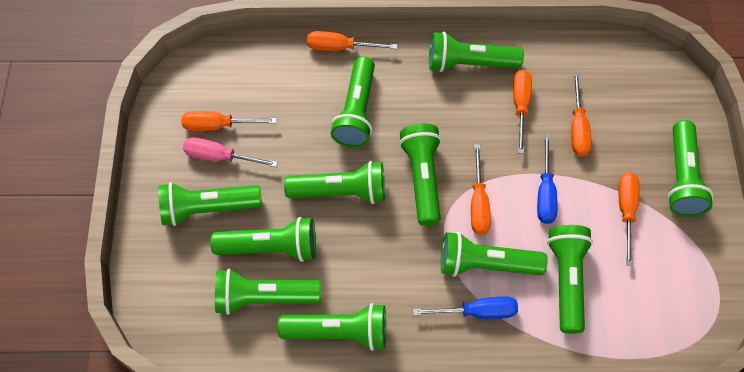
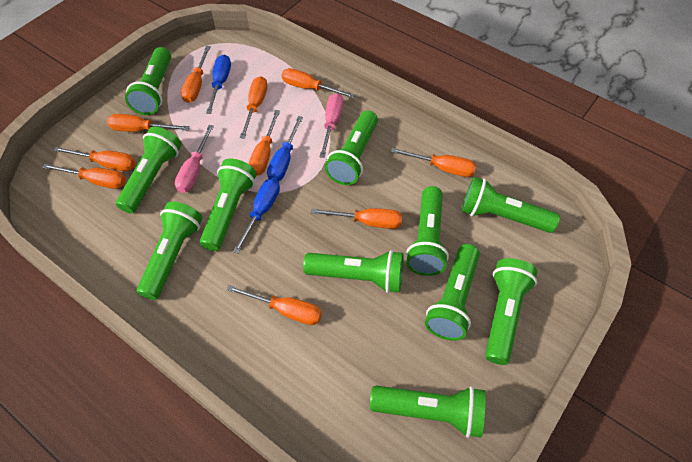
blue screwdriver: 2 -> 3
orange screwdriver: 6 -> 10
pink screwdriver: 1 -> 2

